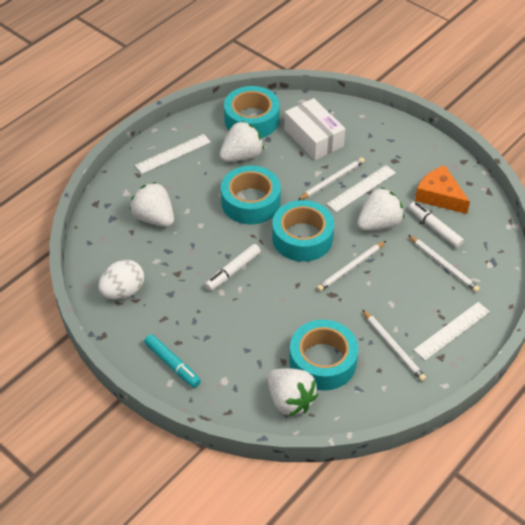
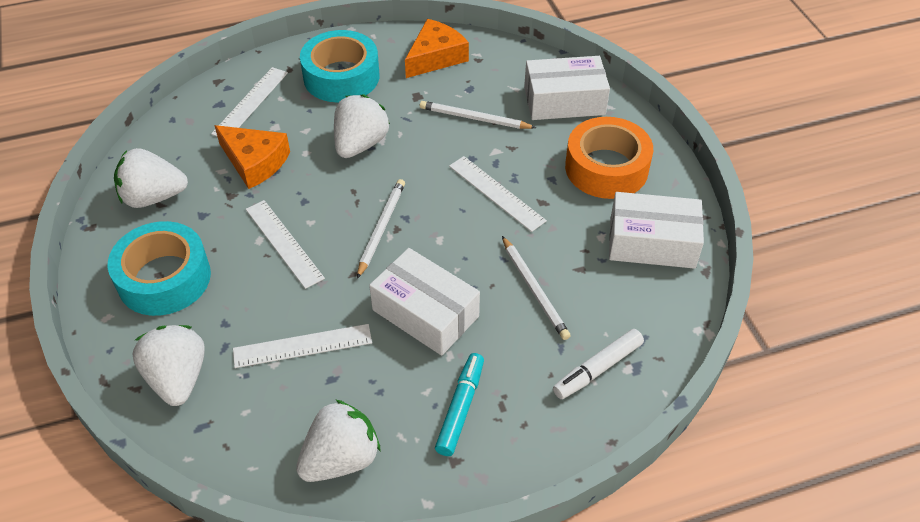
orange cheese: 1 -> 2
orange tape: 0 -> 1
turquoise tape: 4 -> 2
white box: 1 -> 3
white egg: 1 -> 0
white marker: 2 -> 1
white pencil: 4 -> 3
white ruler: 3 -> 4

